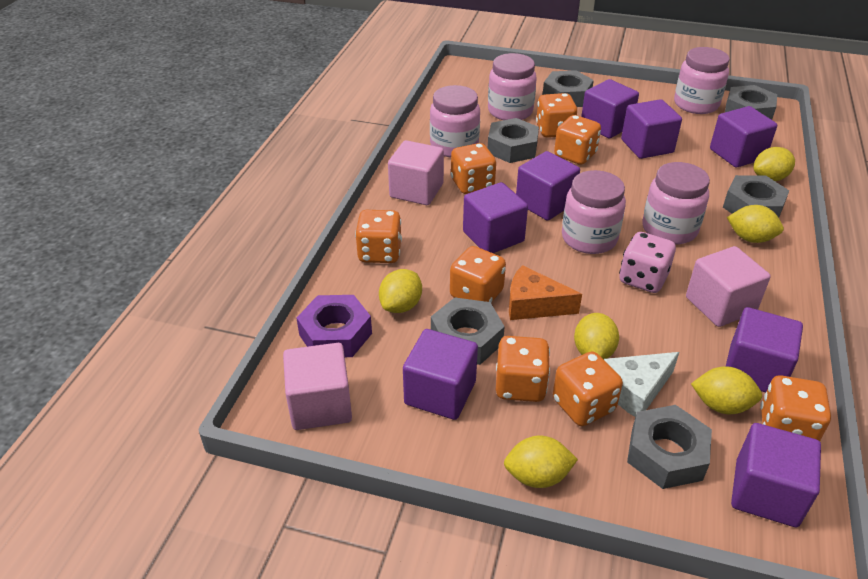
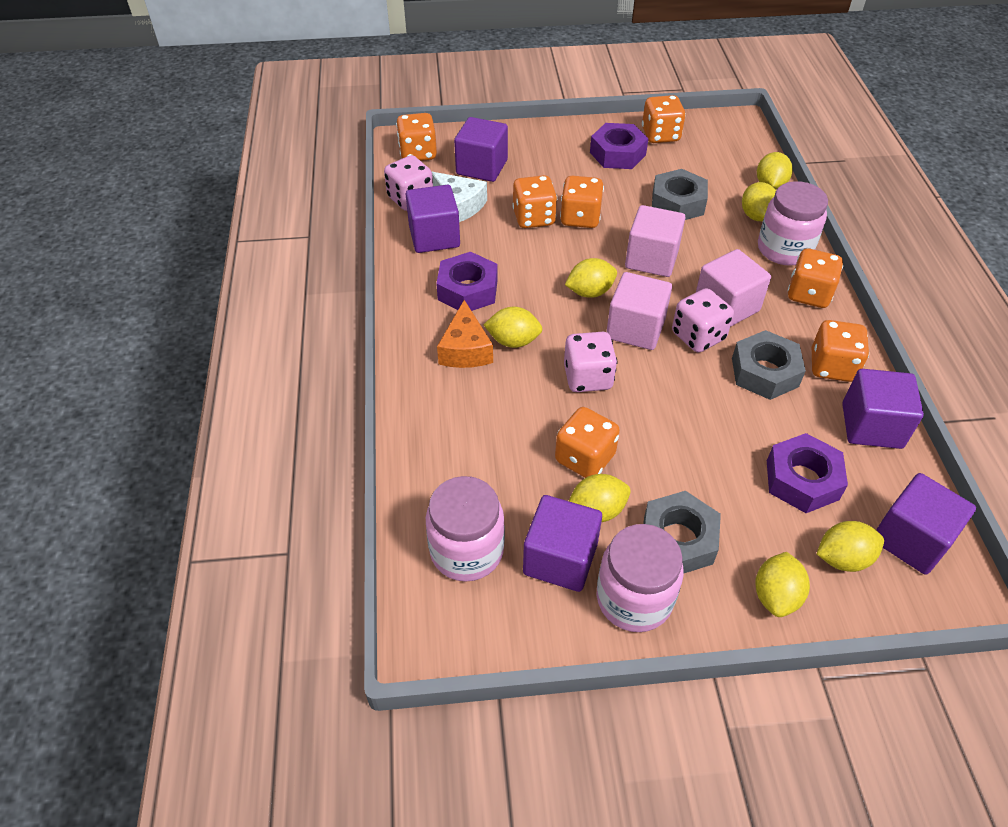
grey nut: 6 -> 3
orange dice: 8 -> 7
pink dice: 1 -> 3
pink jar: 5 -> 3
purple cube: 8 -> 5
purple nut: 1 -> 3
yellow lemon: 6 -> 7

